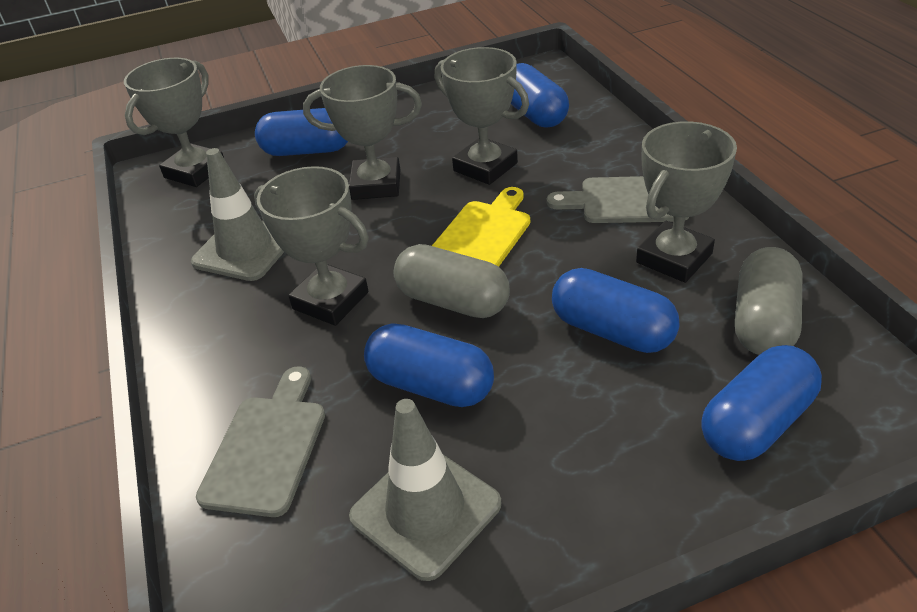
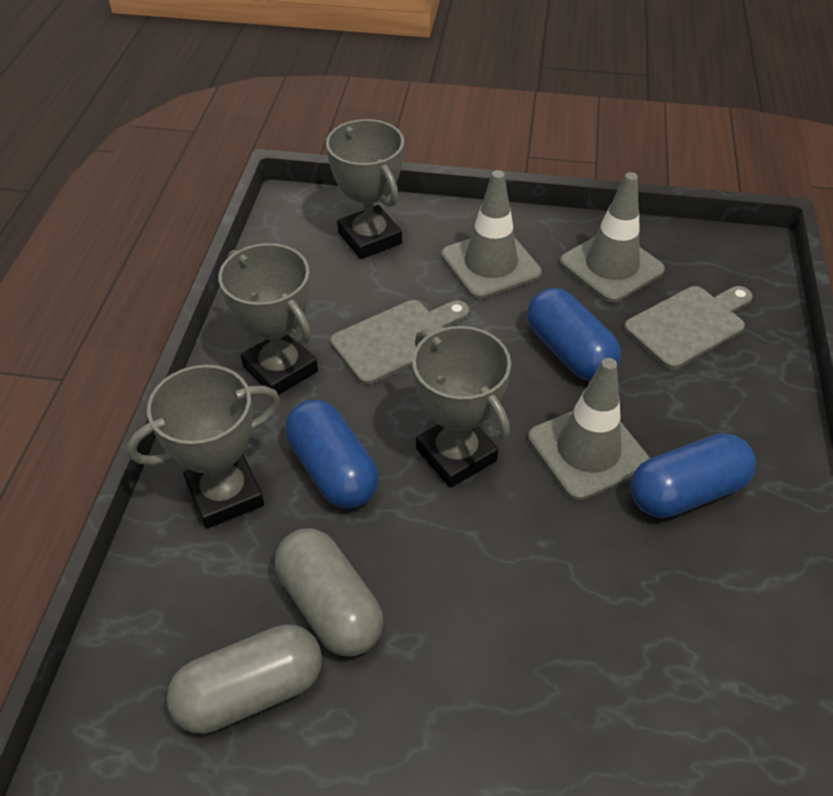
blue capsule: 5 -> 3
grey traffic cone: 2 -> 3
grey trophy: 5 -> 4
yellow cutting board: 1 -> 0

